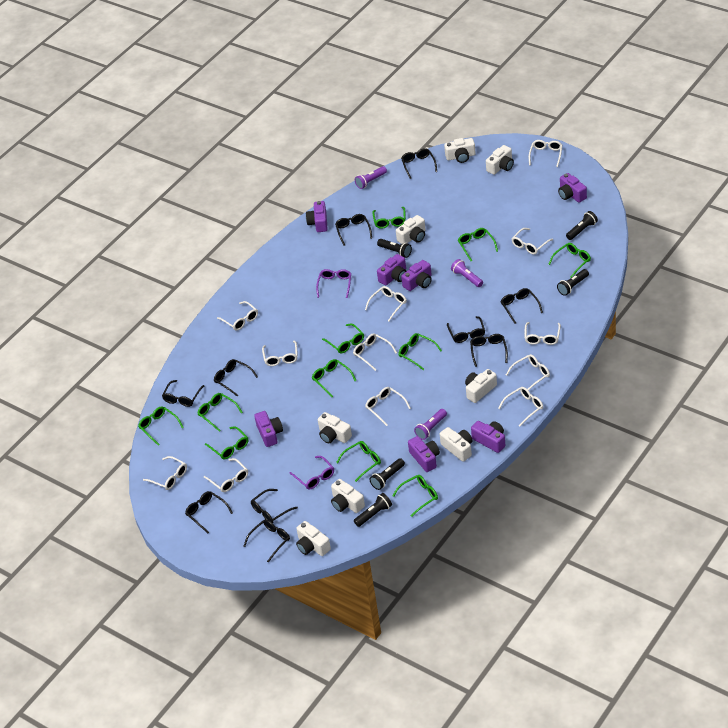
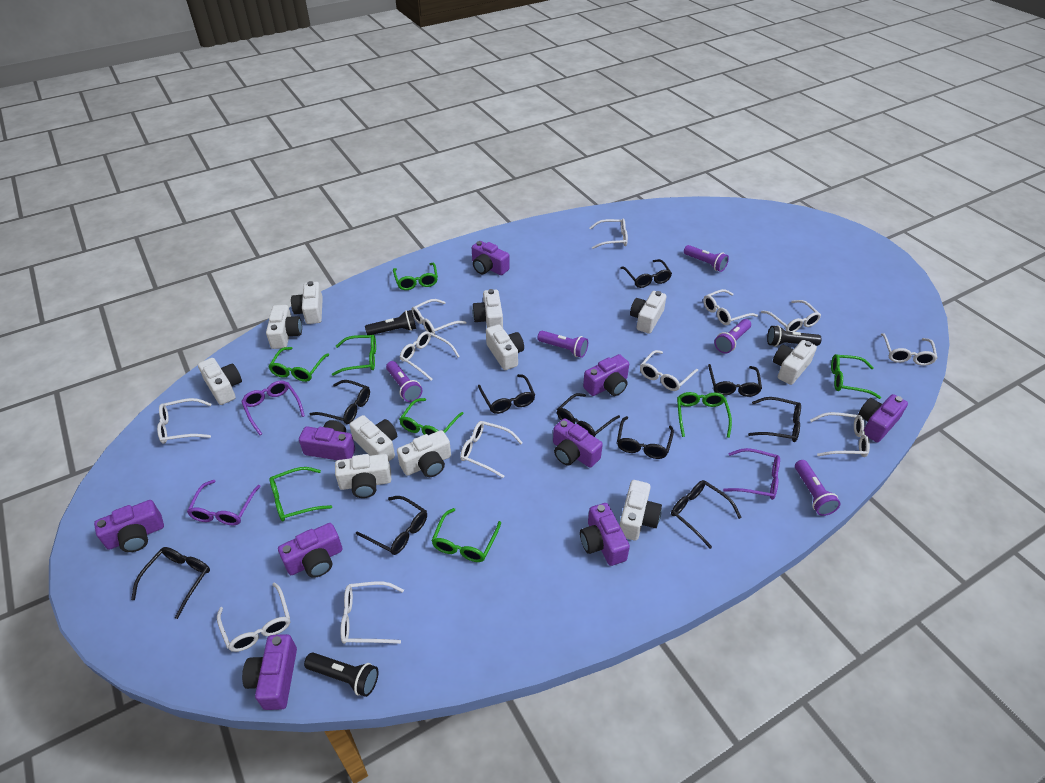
black flashlight: 5 -> 3
green glasses: 11 -> 8
purple camera: 7 -> 9
purple flashlight: 3 -> 5
purple glasses: 2 -> 3
white camera: 8 -> 11

